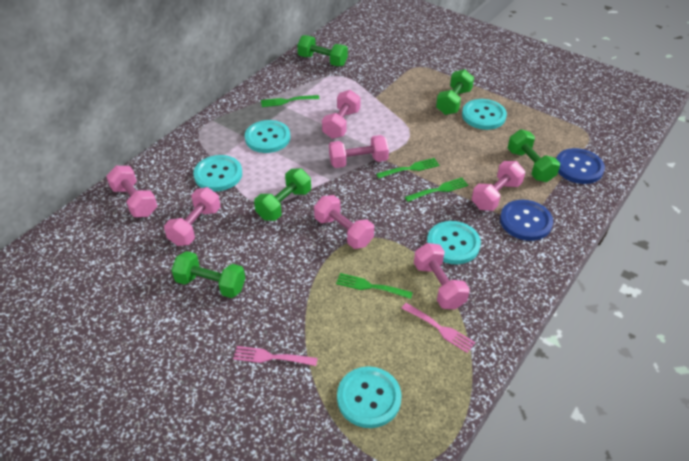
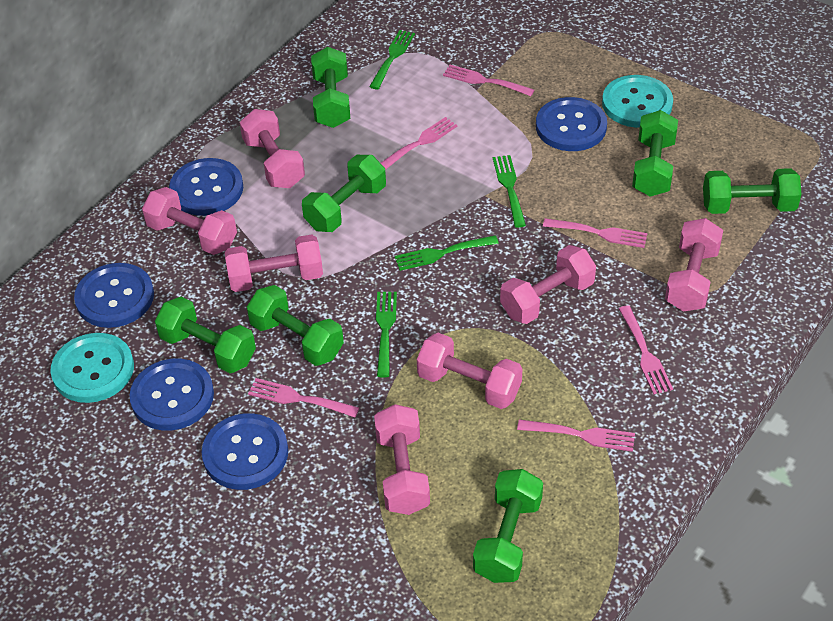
blue button: 2 -> 5
green dumbbell: 5 -> 7
pink fork: 2 -> 6
turquoise button: 5 -> 2

